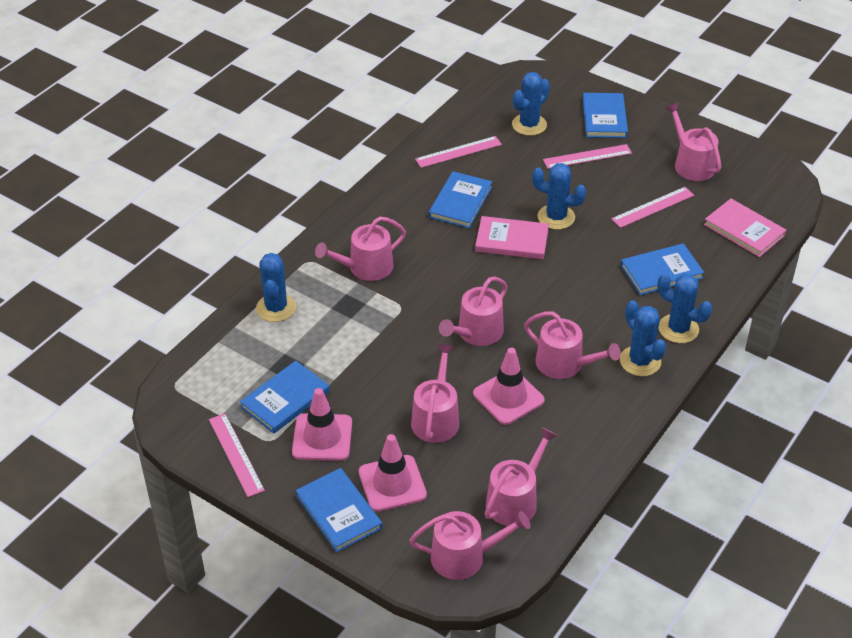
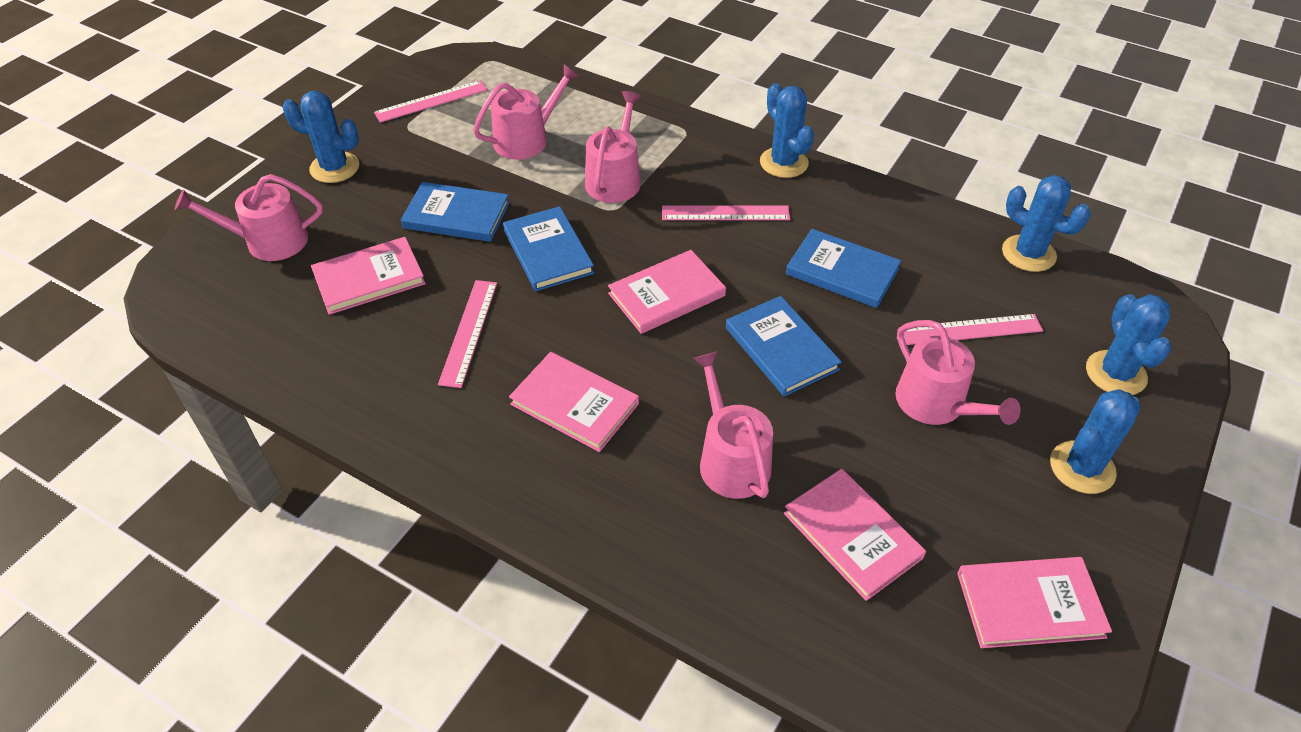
blue book: 5 -> 4
pink book: 2 -> 5
pink traffic cone: 3 -> 0
pink watering can: 7 -> 5

